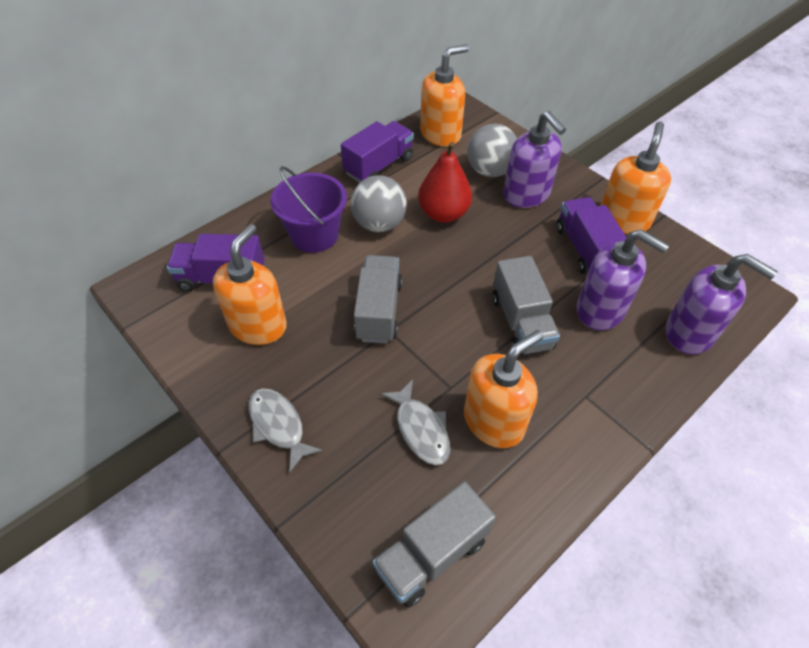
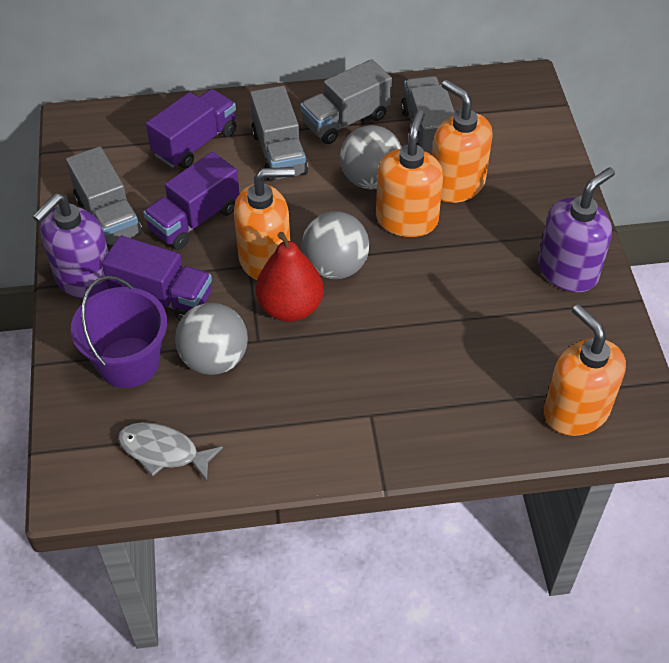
grey ball: 2 -> 3
grey fish: 2 -> 1
grey truck: 3 -> 4
purple soap dispenser: 3 -> 2

